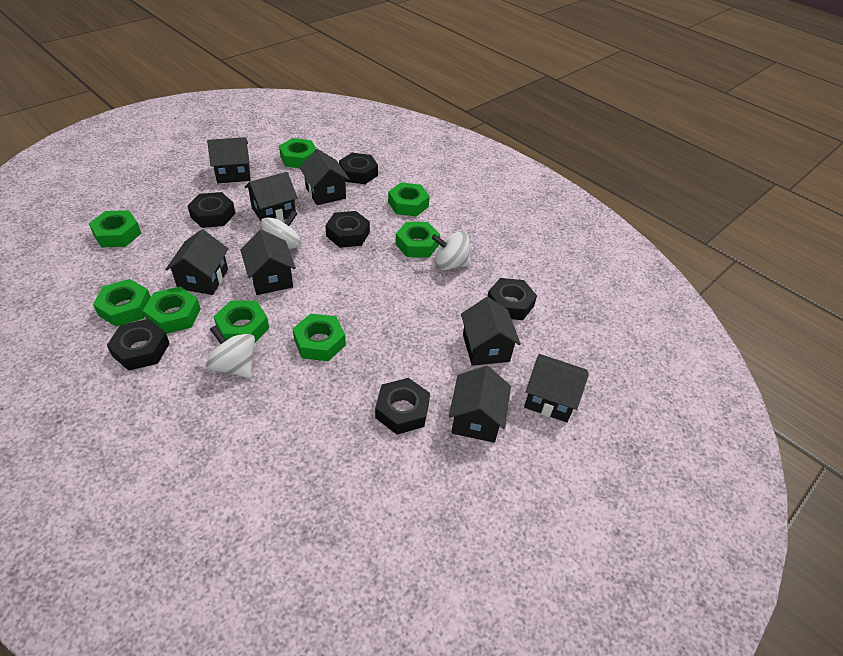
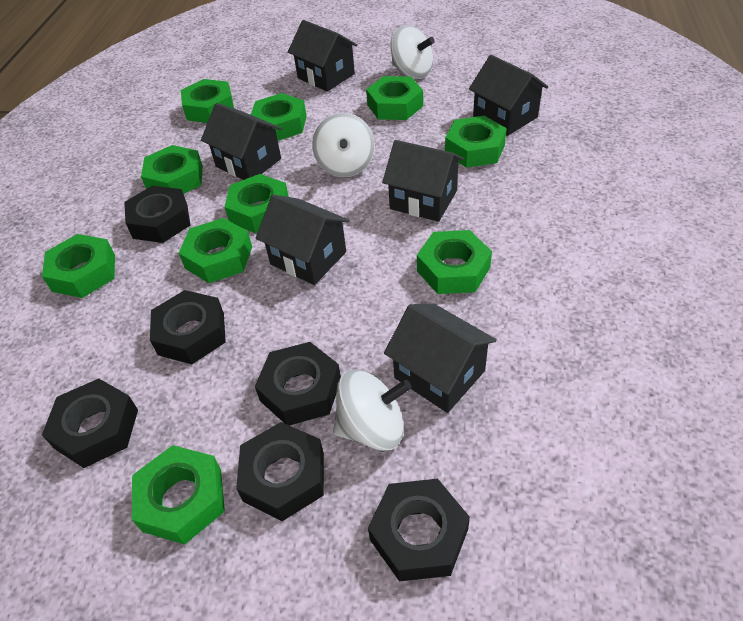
black house: 8 -> 6
green nut: 8 -> 10

